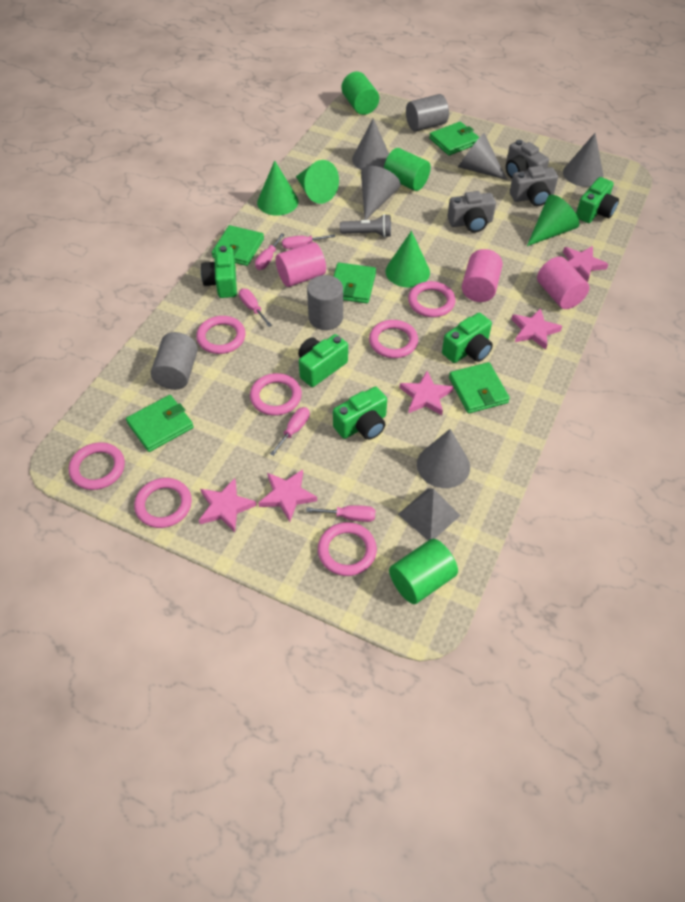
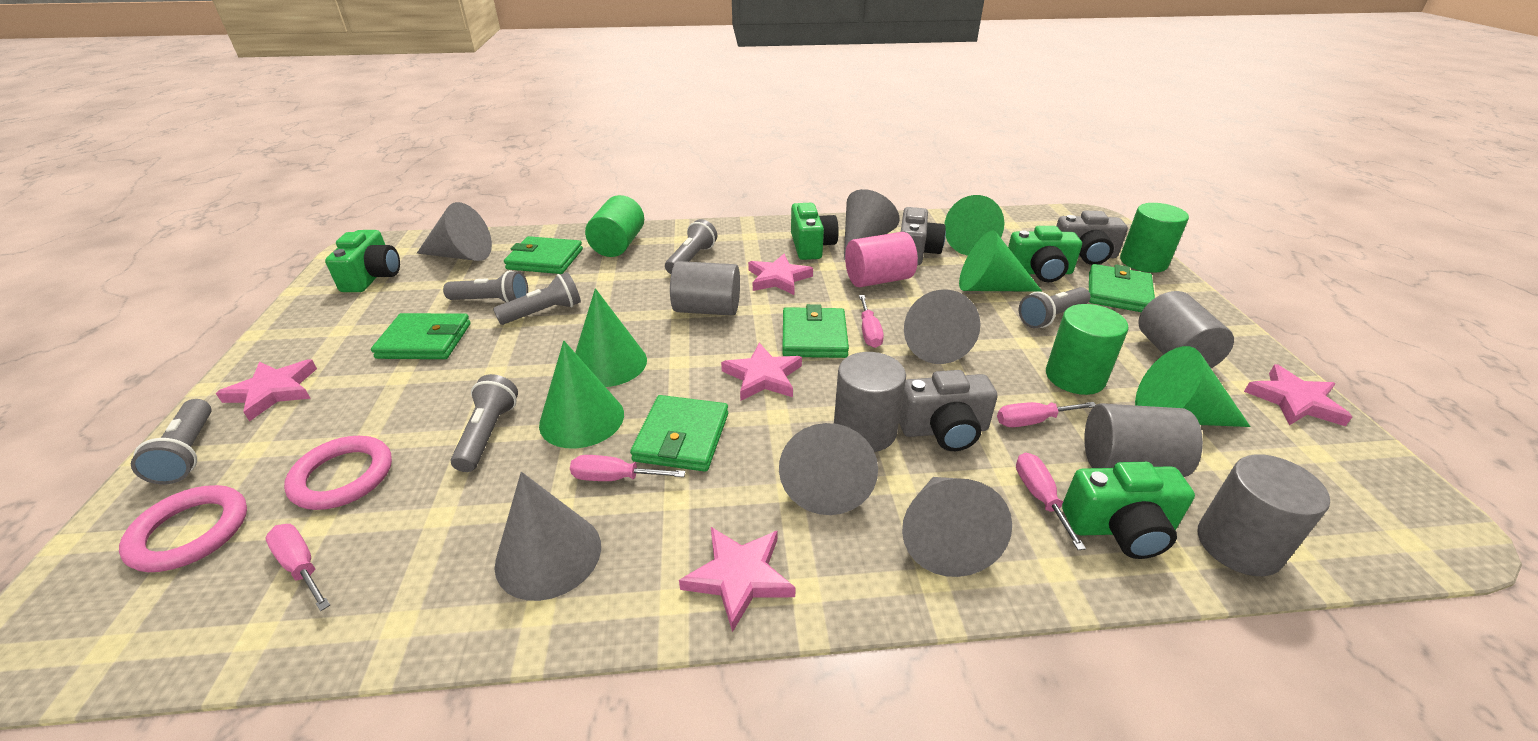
green camera: 5 -> 4
green cone: 4 -> 5
grey cone: 5 -> 6
grey cylinder: 3 -> 5
grey flashlight: 1 -> 6
grey pyramid: 1 -> 0
pink cylinder: 3 -> 1
pink ring: 7 -> 2

